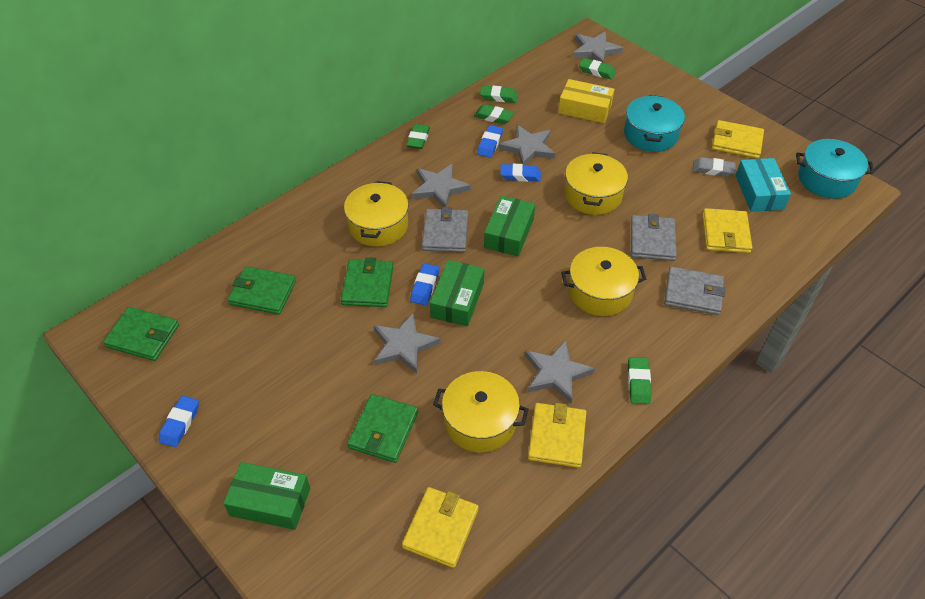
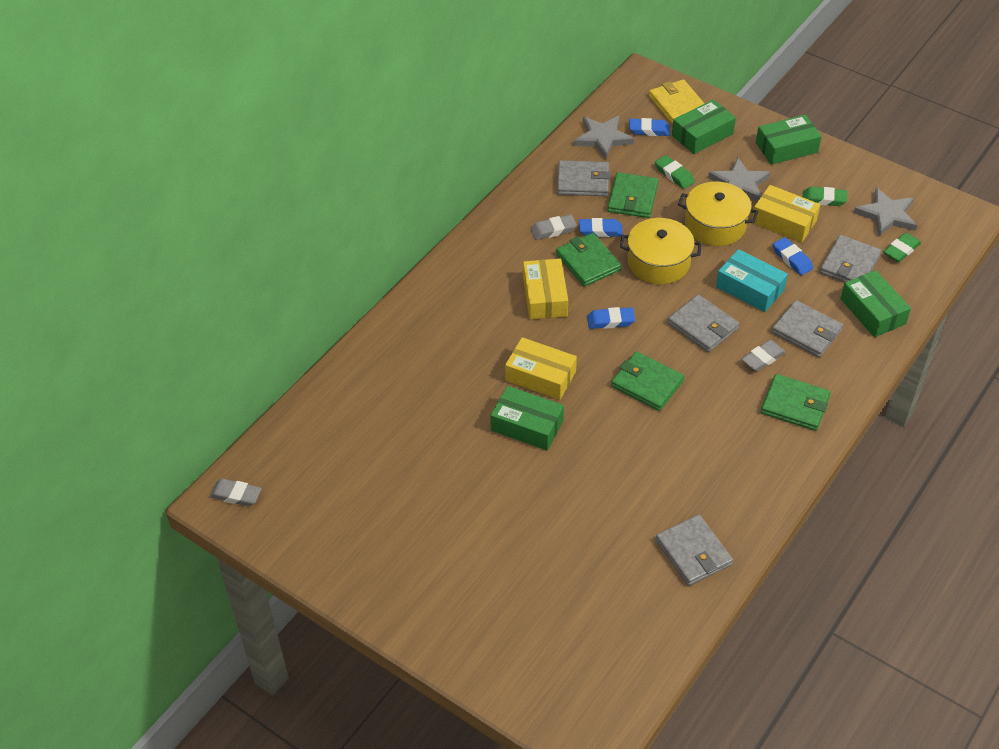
green box: 3 -> 4
green eraser: 5 -> 3
grey eraser: 1 -> 3
grey star: 5 -> 3
grey wallet: 3 -> 5
turquoise pot: 2 -> 0
yellow box: 1 -> 3
yellow pot: 4 -> 2
yellow wallet: 4 -> 1

